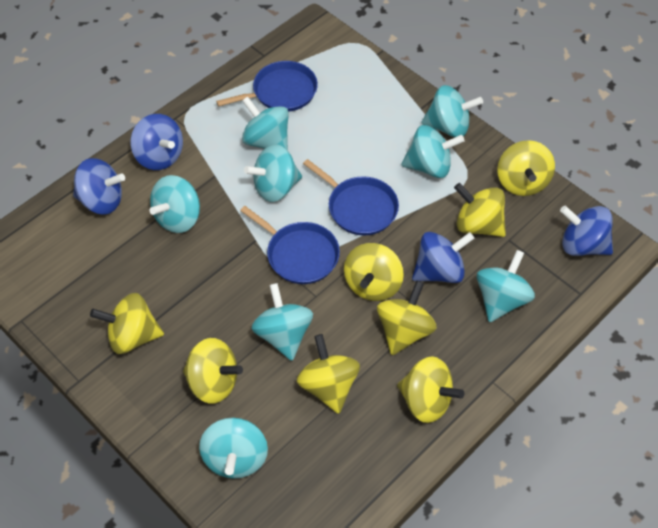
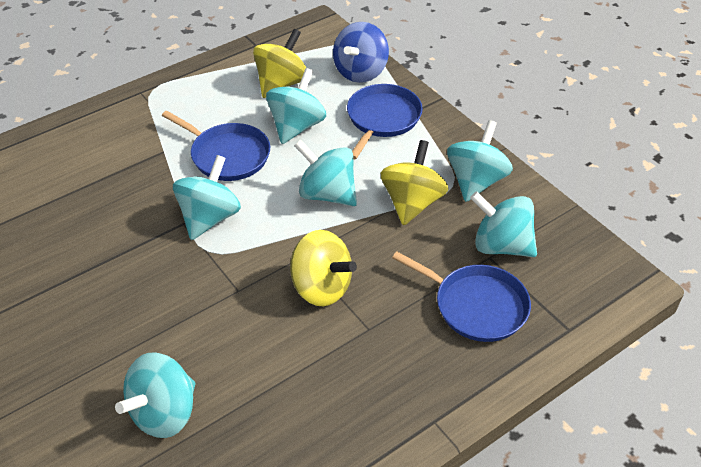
blue spinning top: 4 -> 1
turquoise spinning top: 8 -> 6
yellow spinning top: 8 -> 3

